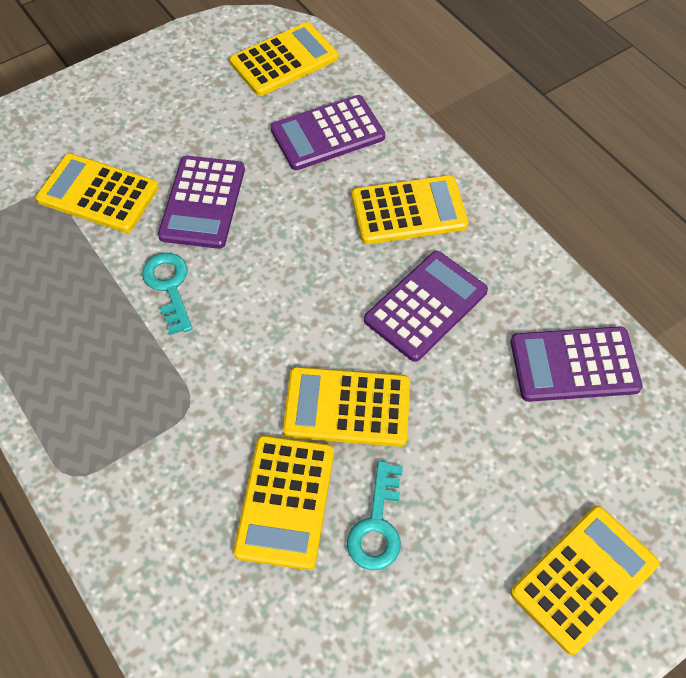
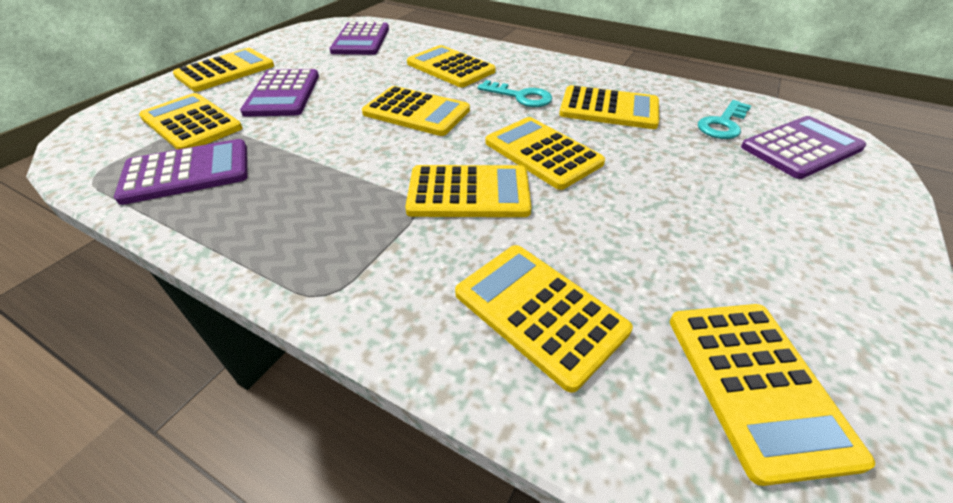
yellow calculator: 6 -> 9

